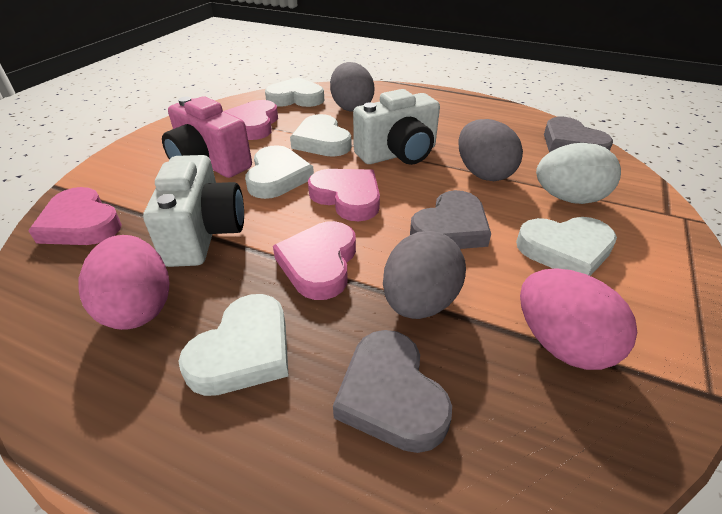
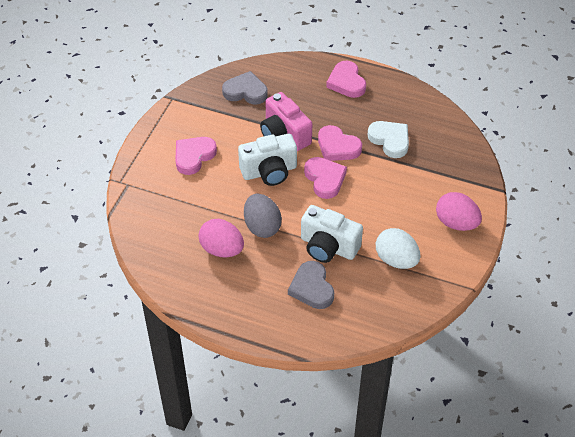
grey egg: 3 -> 1
grey heart: 3 -> 2
white heart: 5 -> 1

